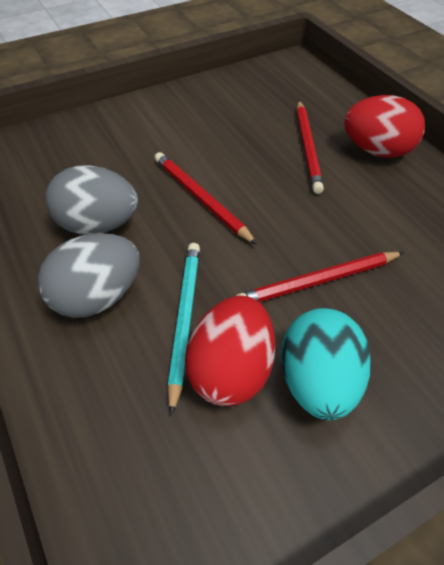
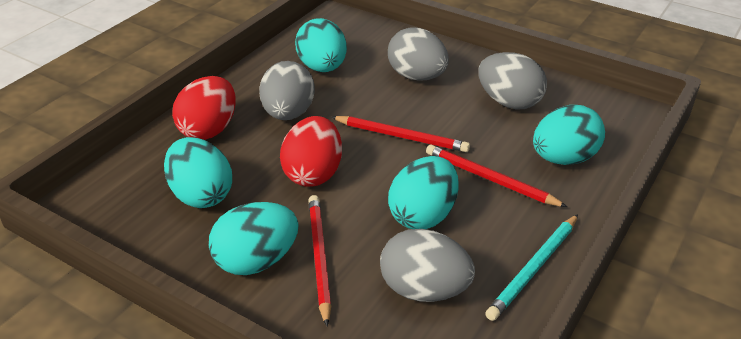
grey egg: 2 -> 4
turquoise egg: 1 -> 5

